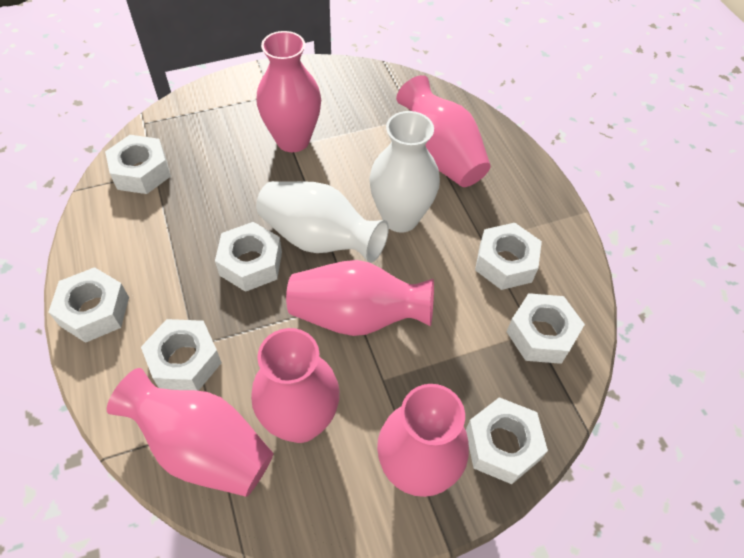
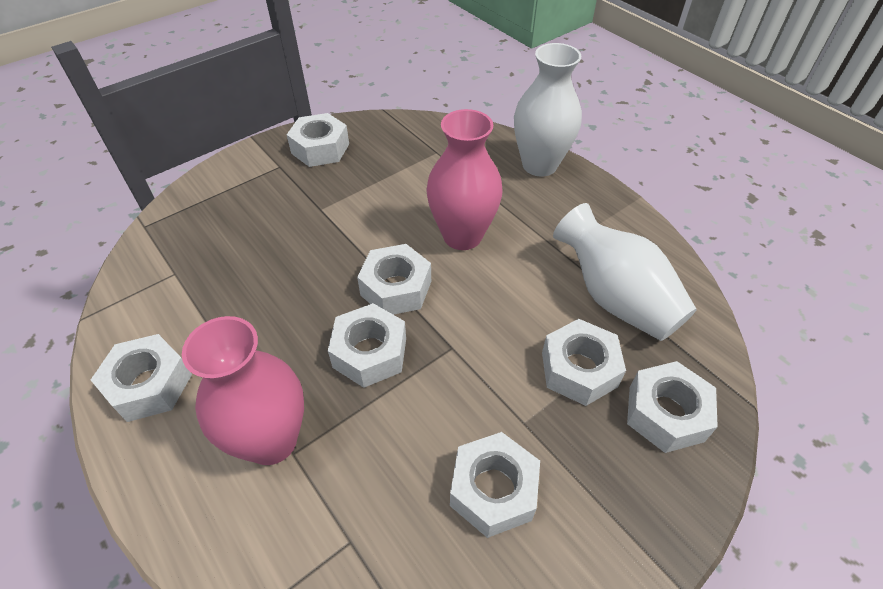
pink vase: 6 -> 2

